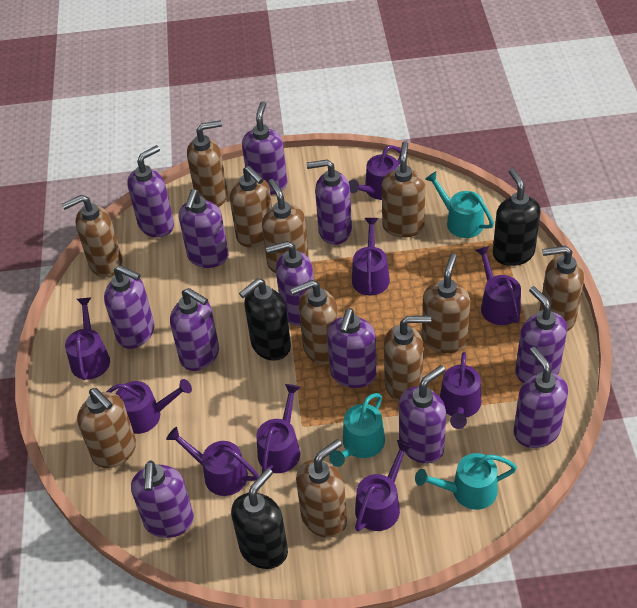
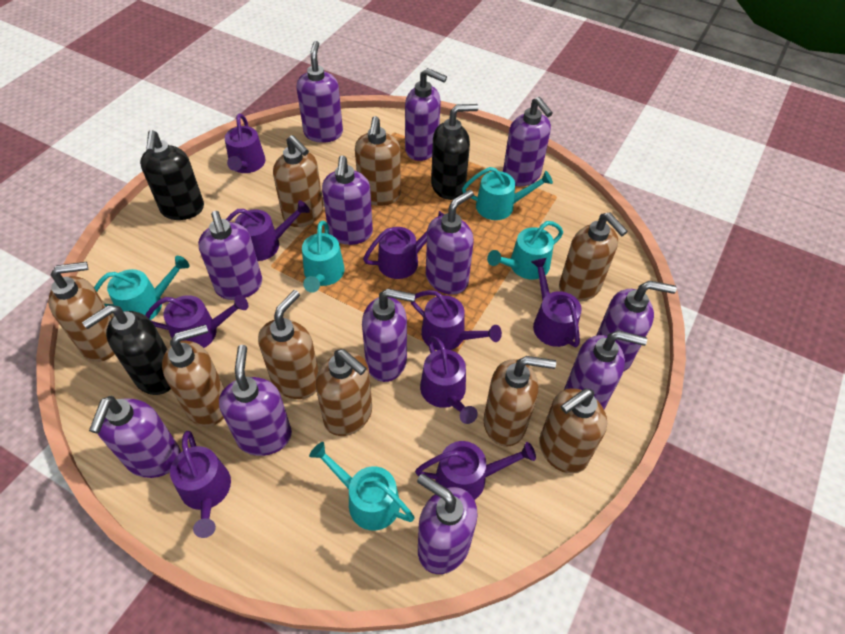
brown soap dispenser: 11 -> 9
turquoise watering can: 3 -> 5

